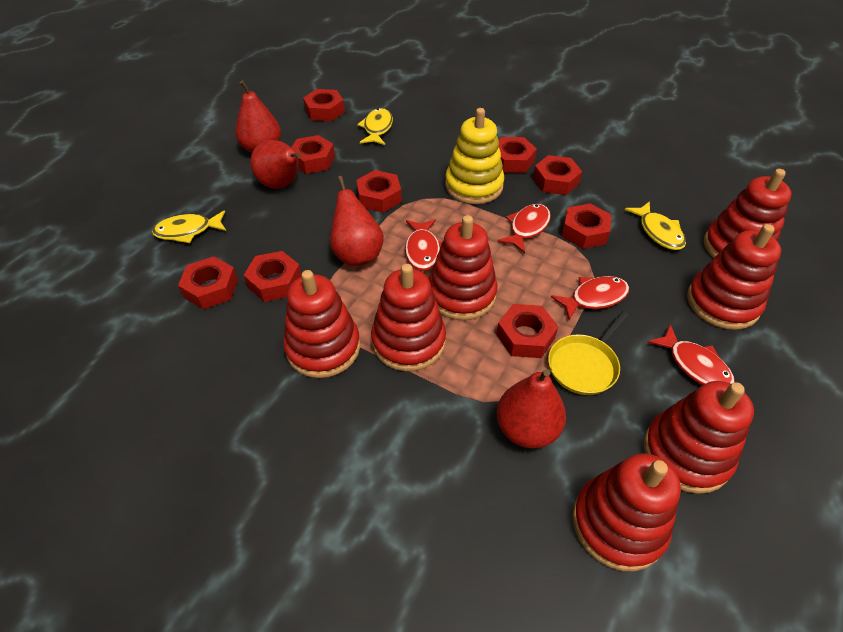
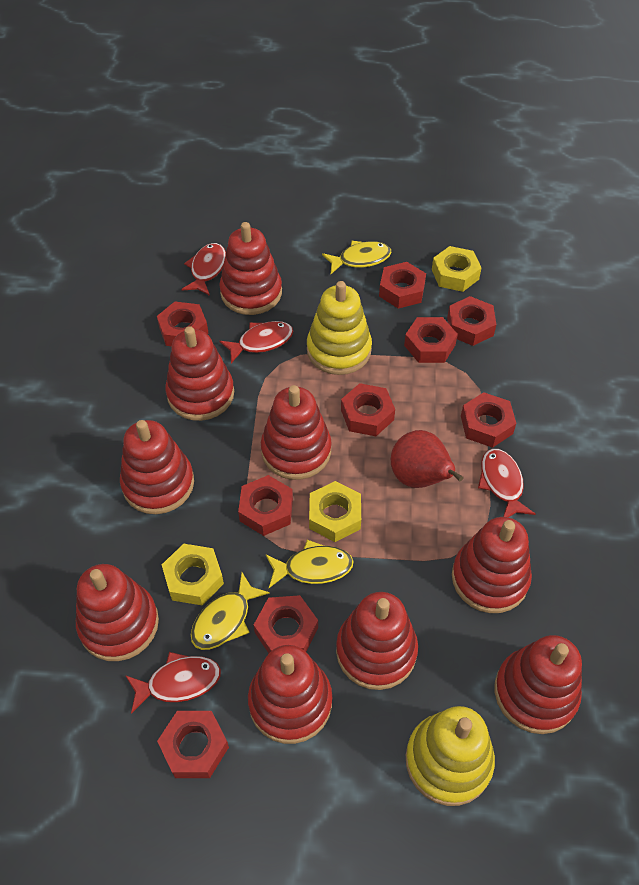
red pear: 4 -> 1
red stacking toy: 7 -> 9
yellow nut: 0 -> 3
yellow pan: 1 -> 0
yellow stacking toy: 1 -> 2

